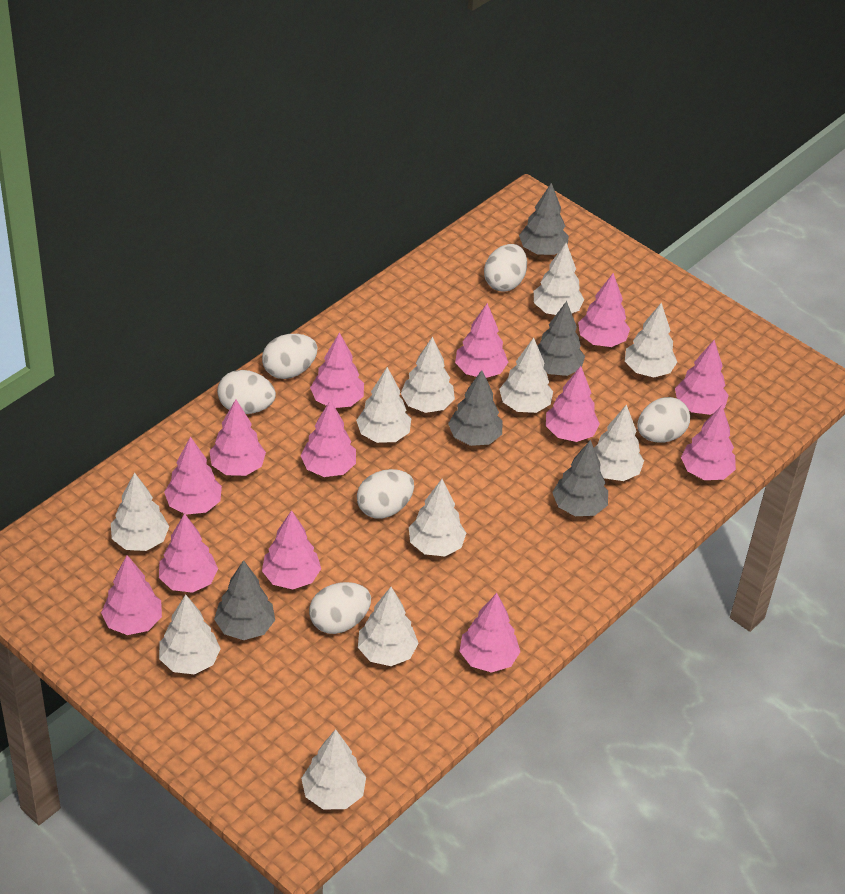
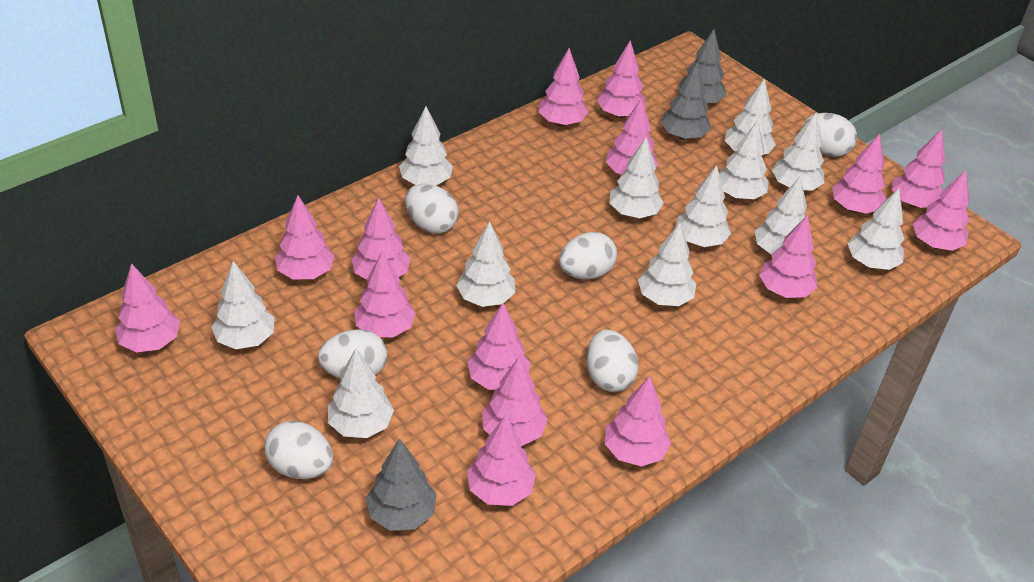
grey tree: 5 -> 3
pink tree: 13 -> 15
white tree: 11 -> 12

